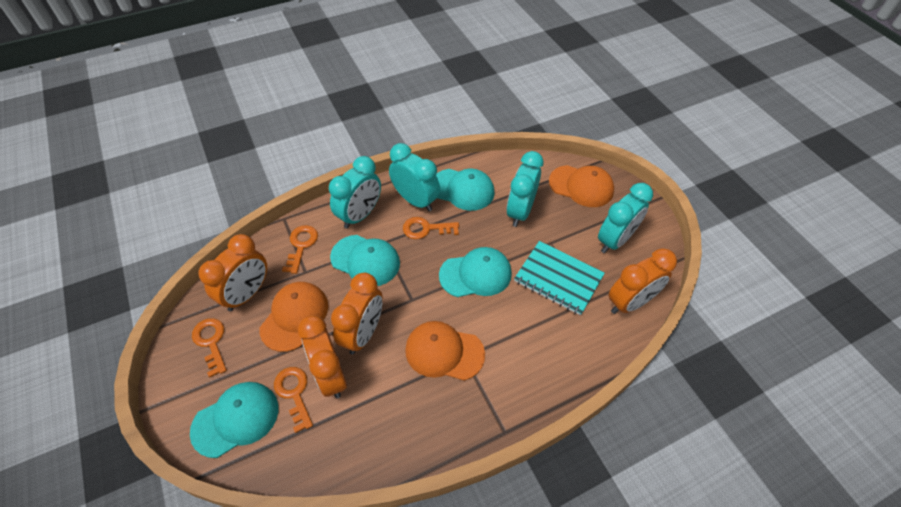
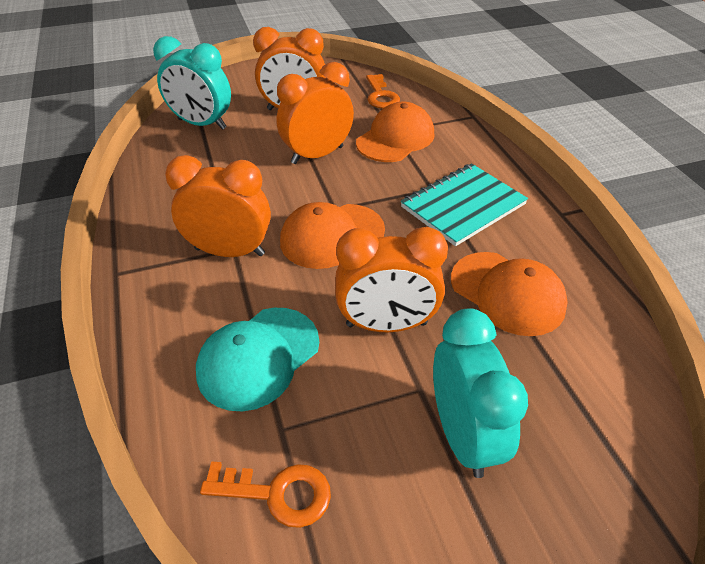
orange key: 4 -> 2
turquoise cap: 4 -> 1
turquoise clock: 4 -> 2

